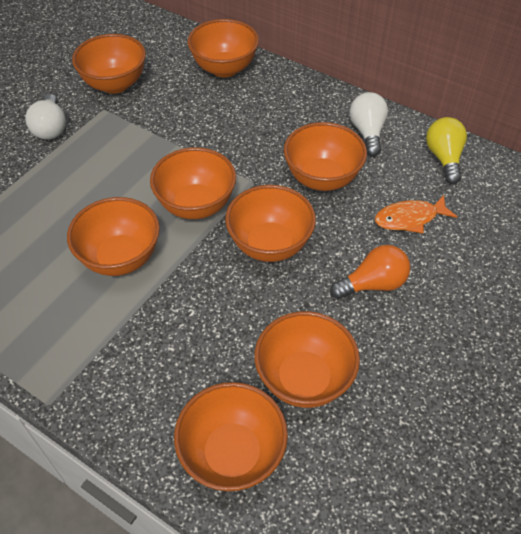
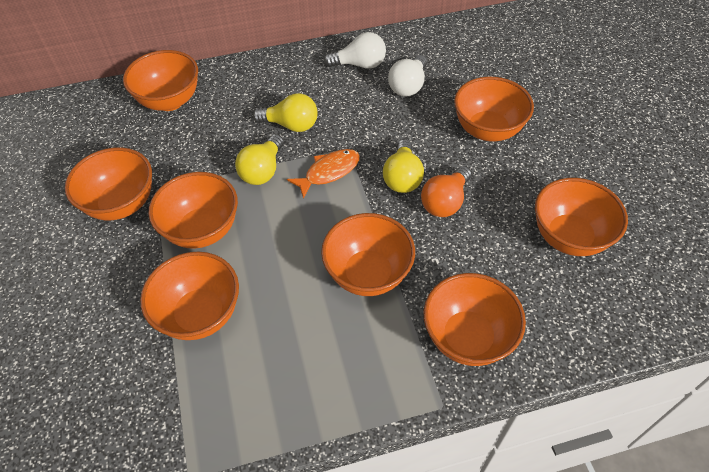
yellow light bulb: 1 -> 3

